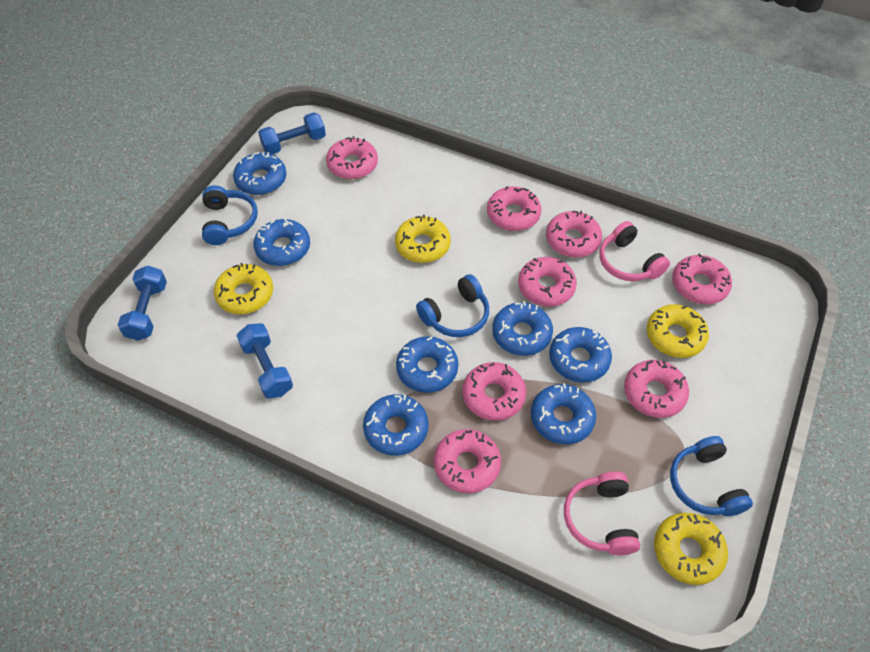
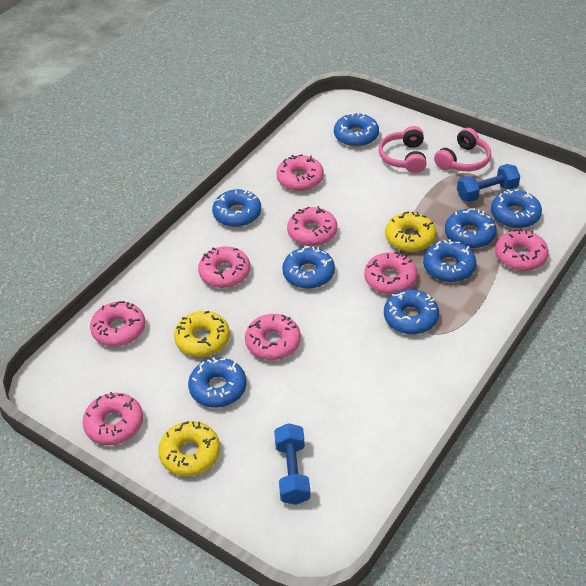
blue donut: 7 -> 8
blue dumbbell: 3 -> 2
blue headphones: 3 -> 0
yellow donut: 4 -> 3

